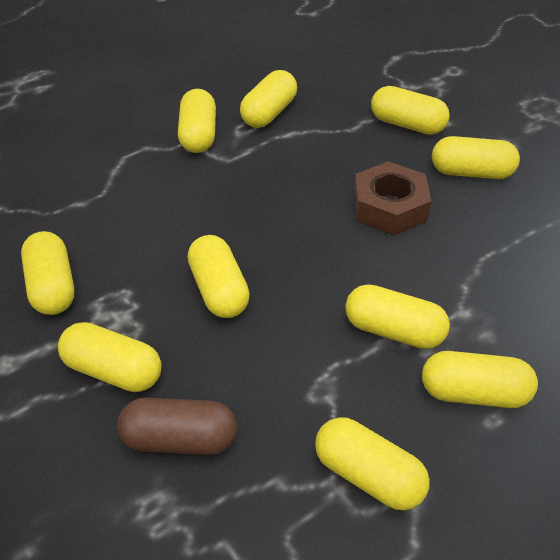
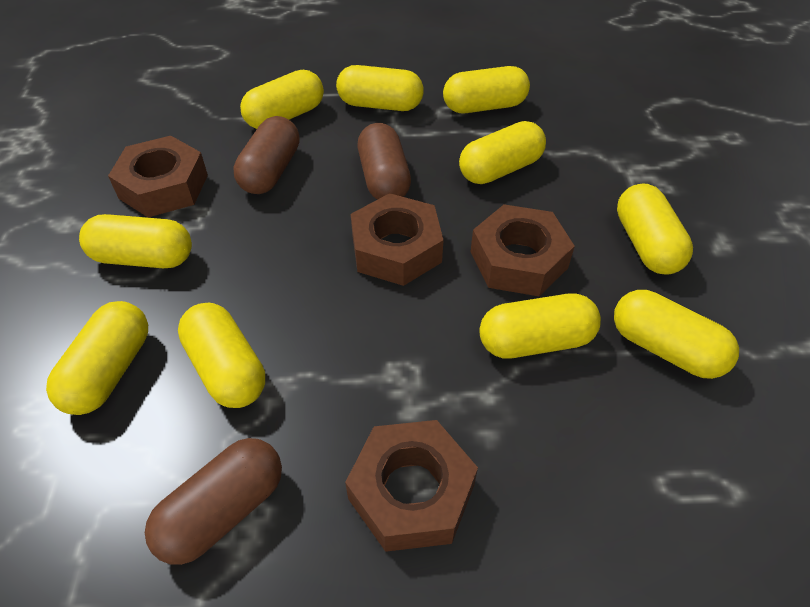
brown capsule: 1 -> 3
brown nut: 1 -> 4

